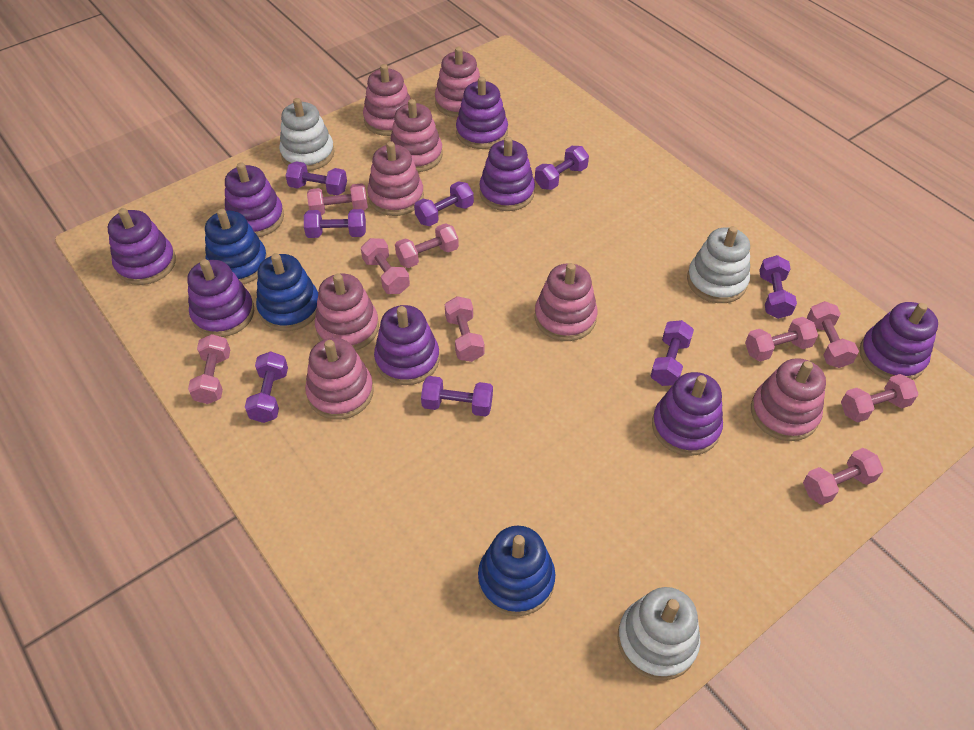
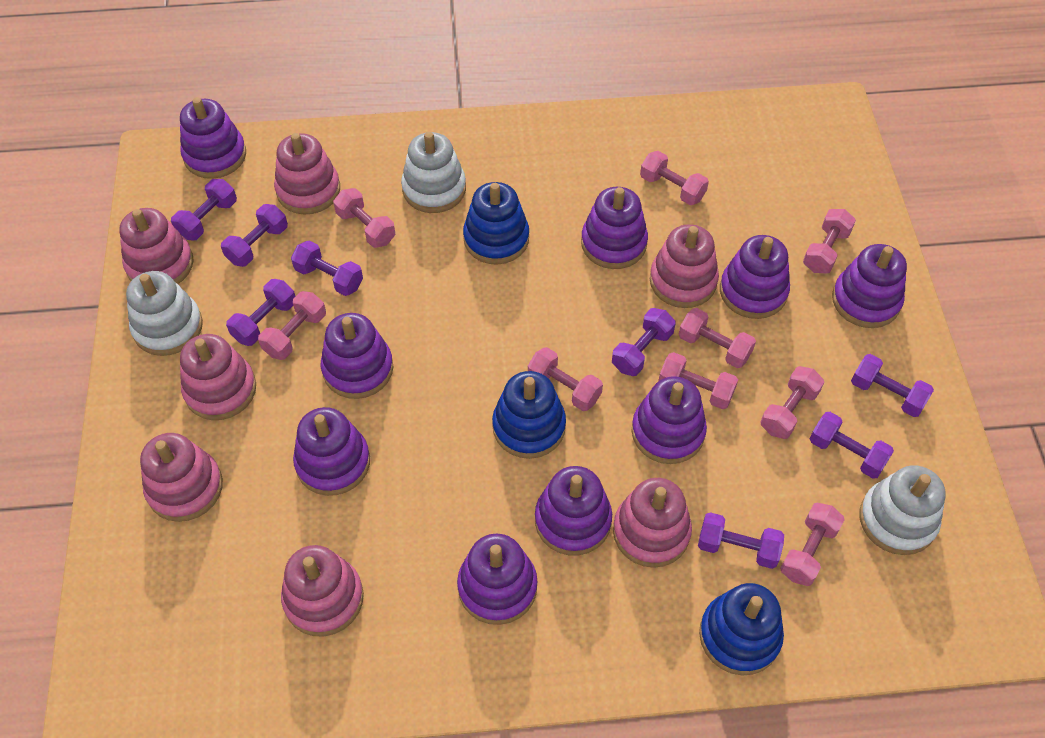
pink stacking toy: 8 -> 7
purple stacking toy: 8 -> 9

